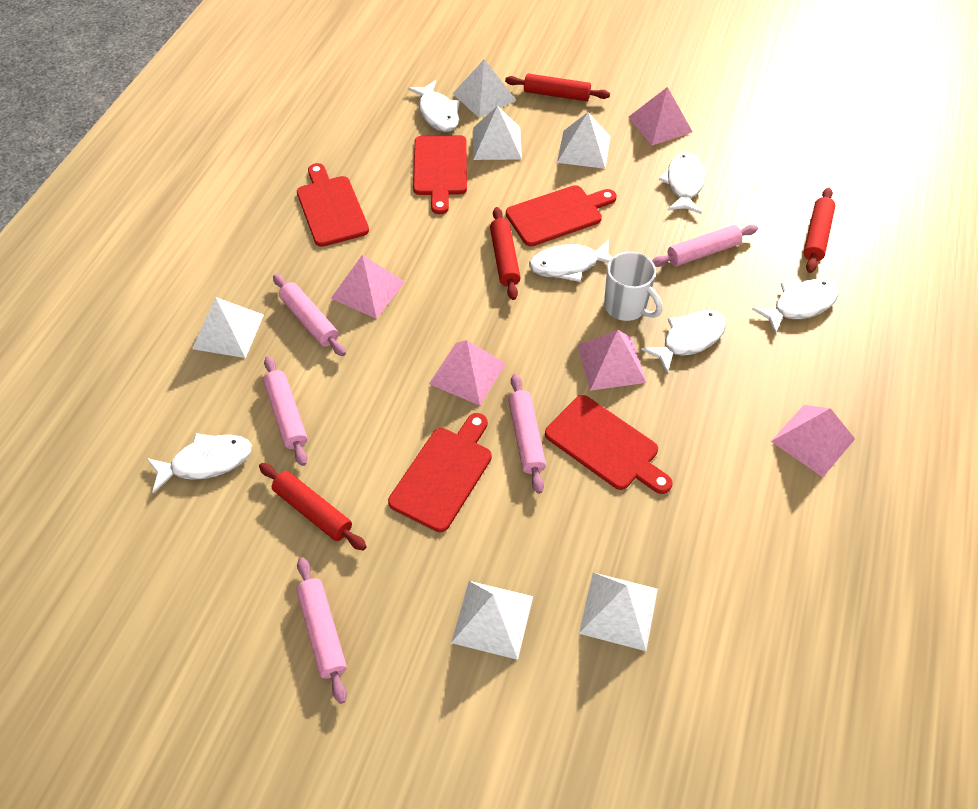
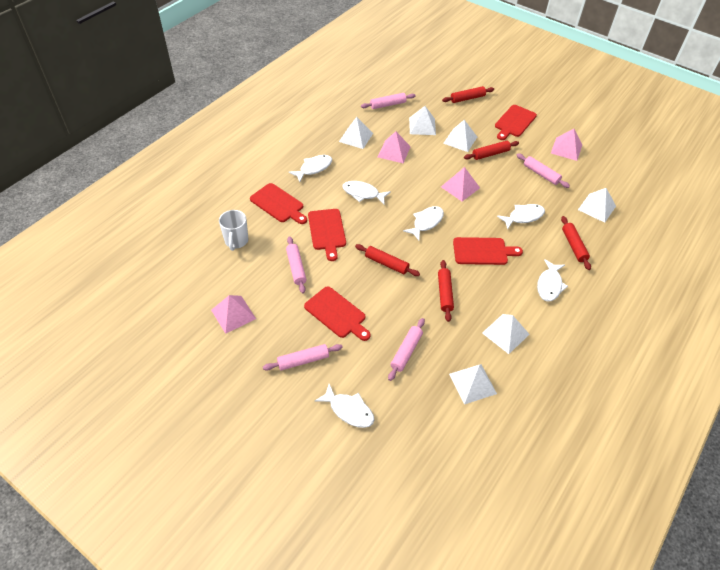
pink pyramid: 5 -> 4
red rolling pin: 4 -> 5

